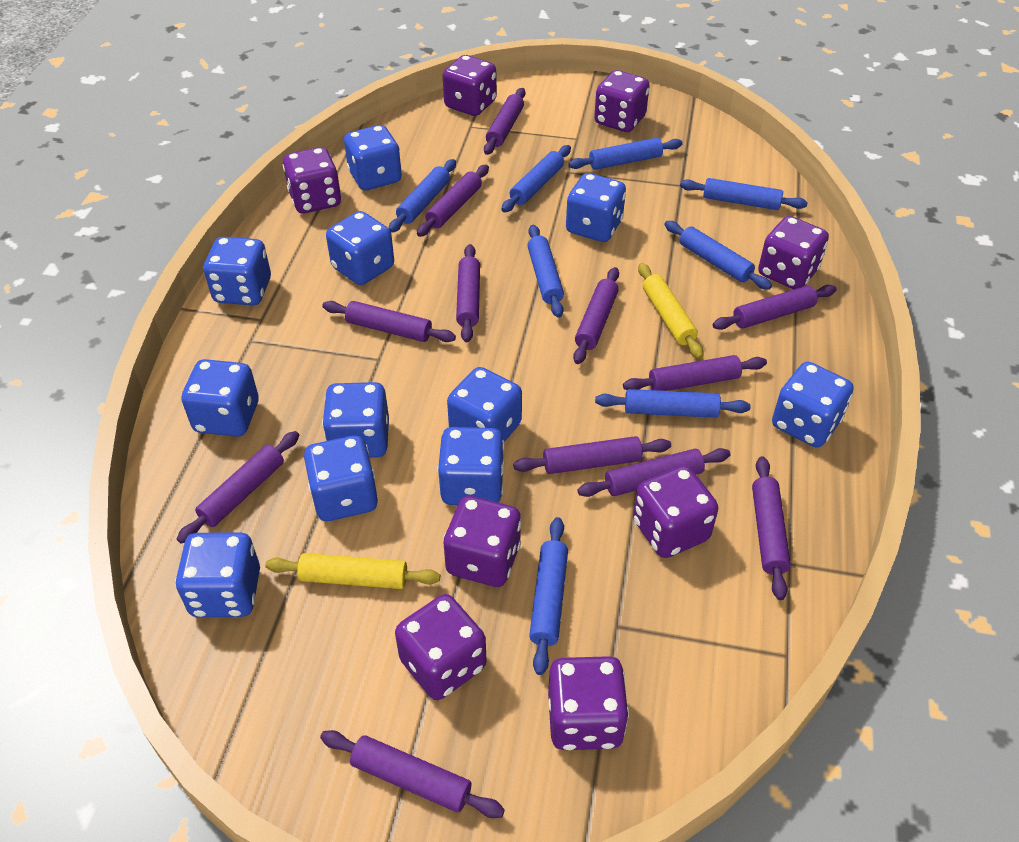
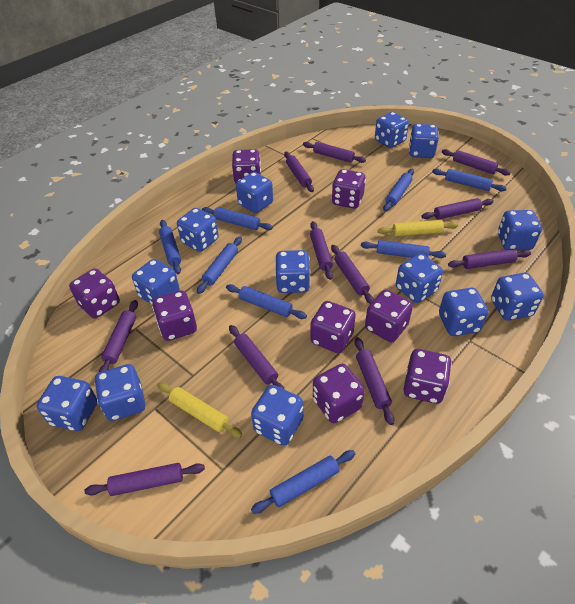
blue dice: 11 -> 13
purple rolling pin: 12 -> 11

